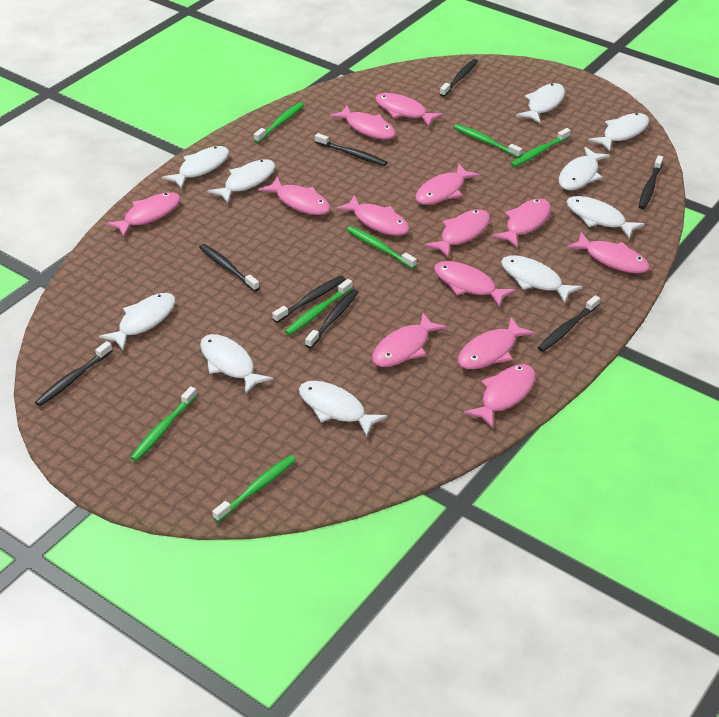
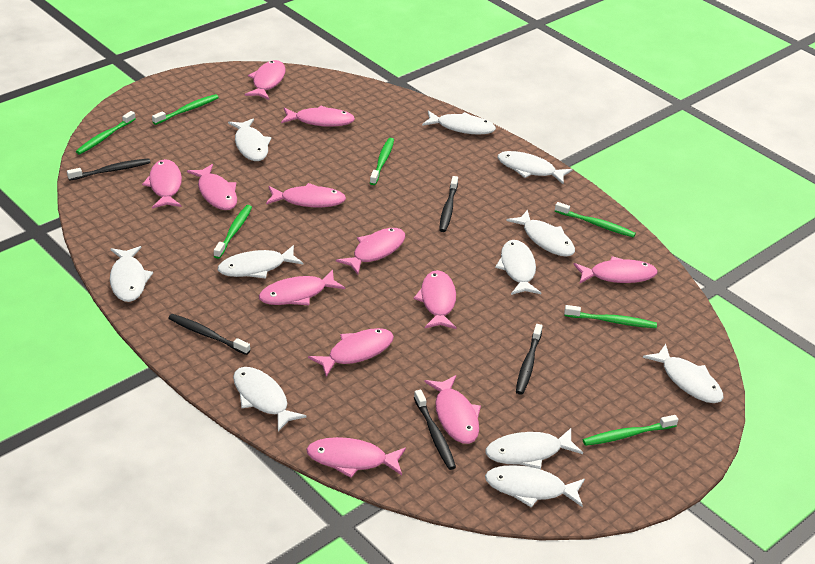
black toothbrush: 8 -> 5
pink fish: 13 -> 12
white fish: 10 -> 11

